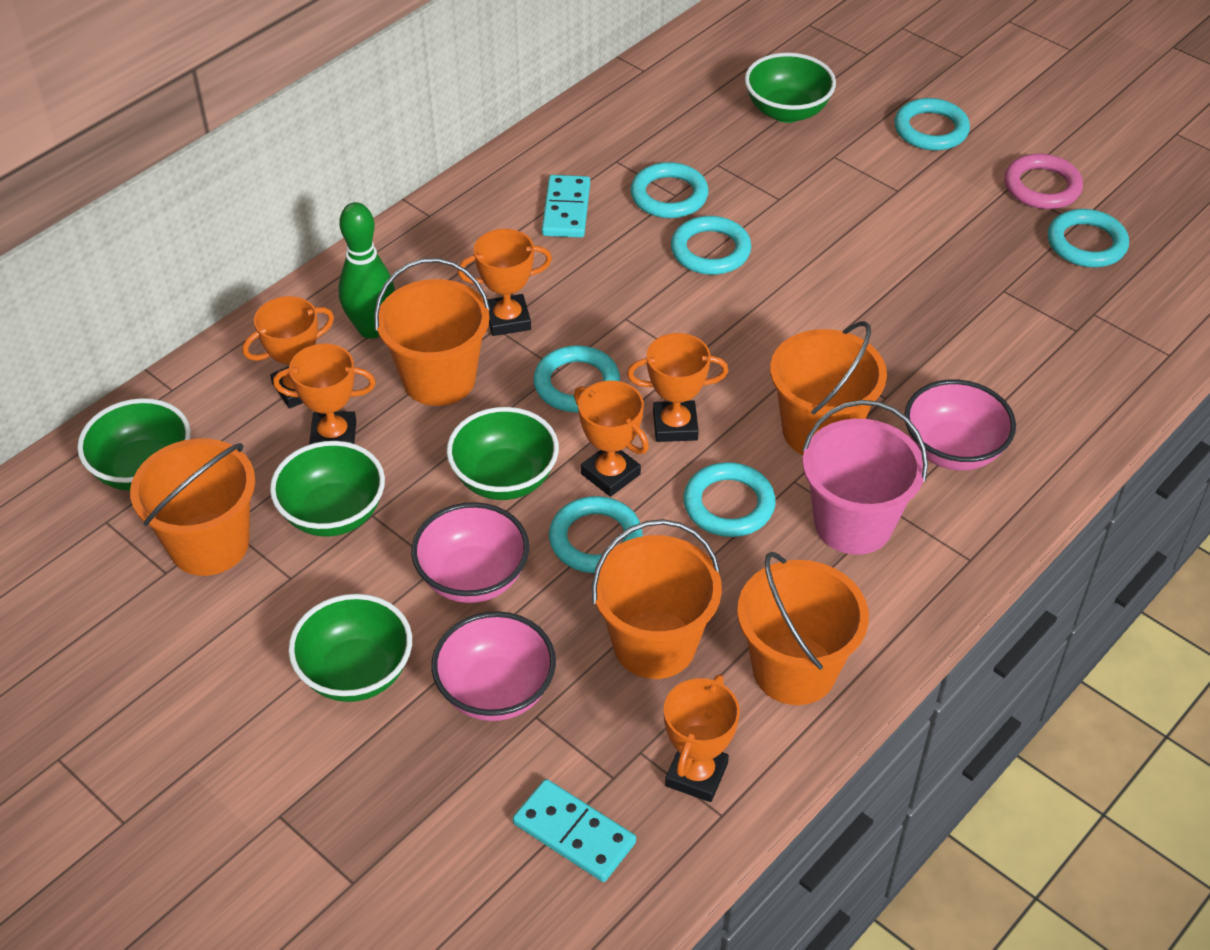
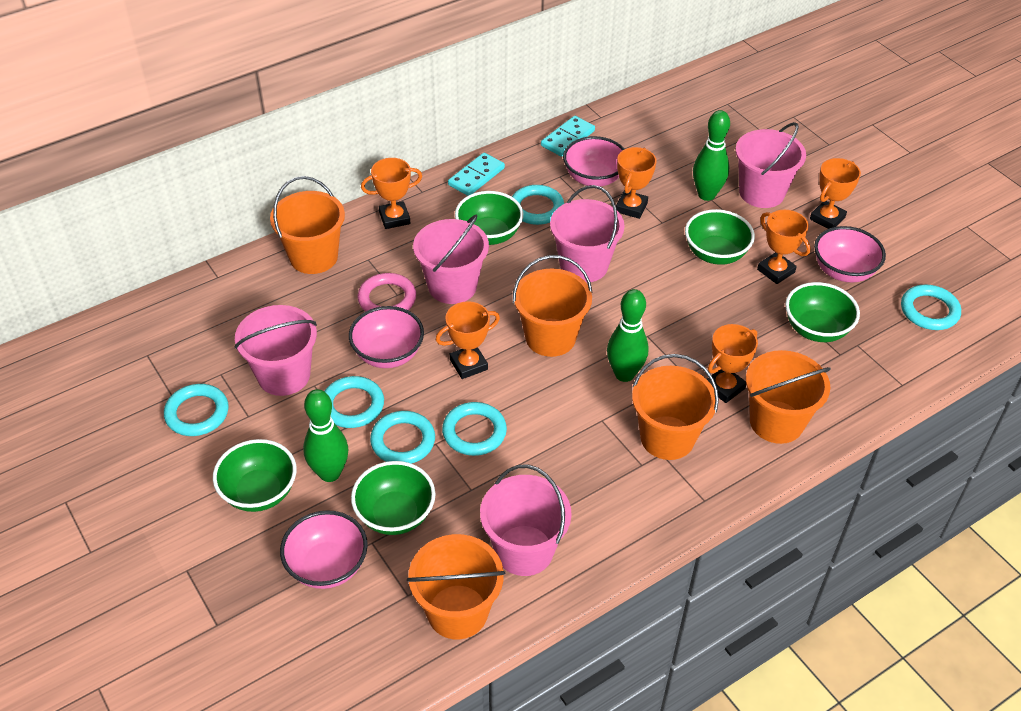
green bowling pin: 1 -> 3
pink bowl: 3 -> 4
pink bucket: 1 -> 5
turquoise ring: 7 -> 6

